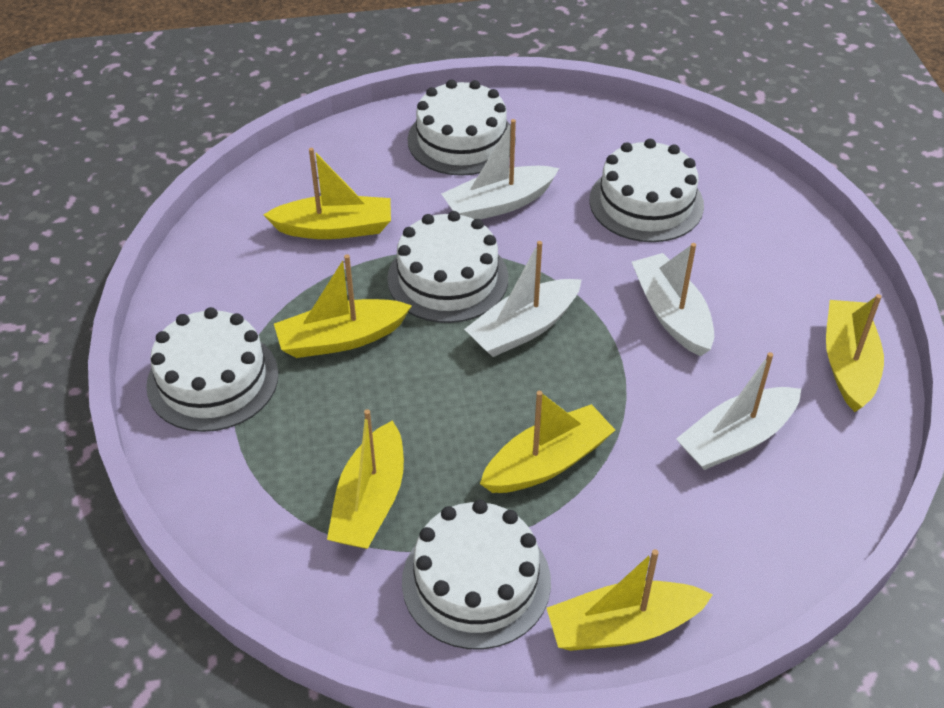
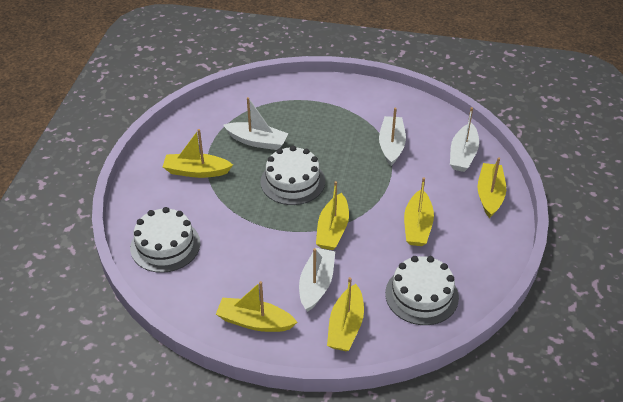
white cake: 5 -> 3

